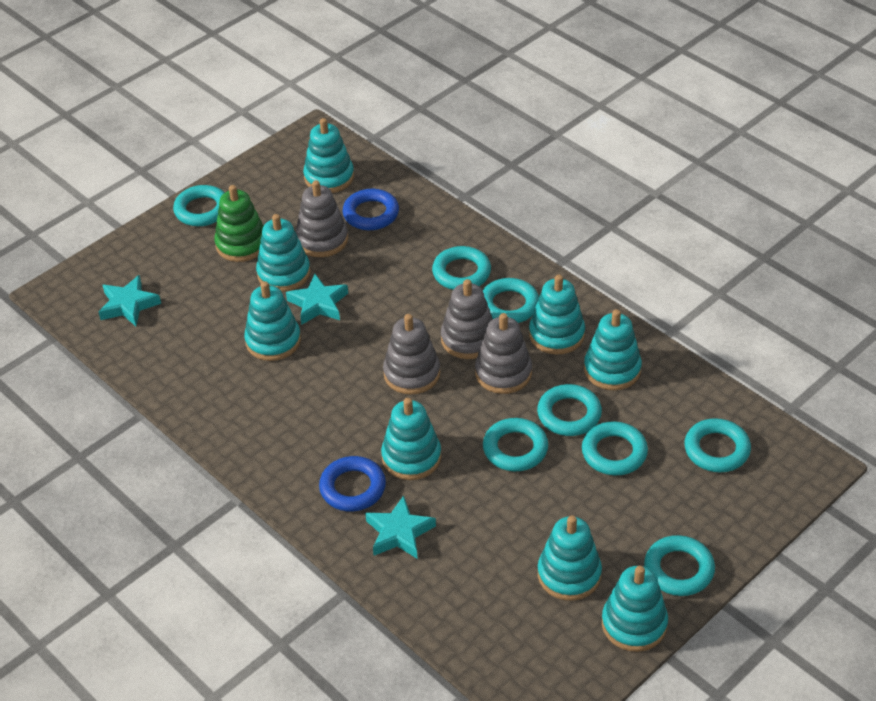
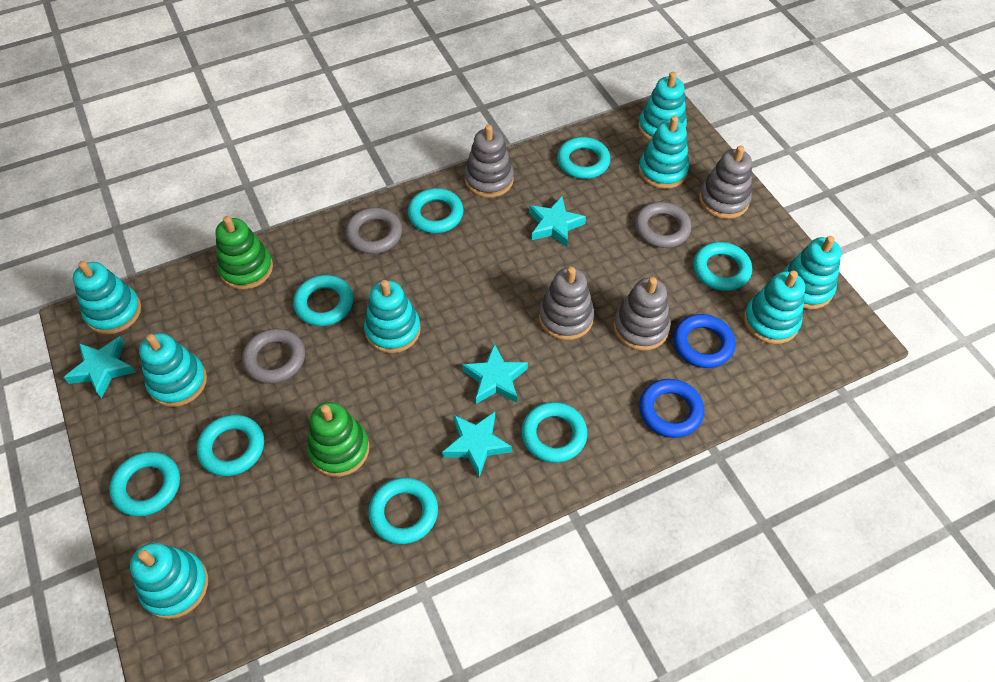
green stacking toy: 1 -> 2
grey ring: 0 -> 3
turquoise star: 3 -> 4

